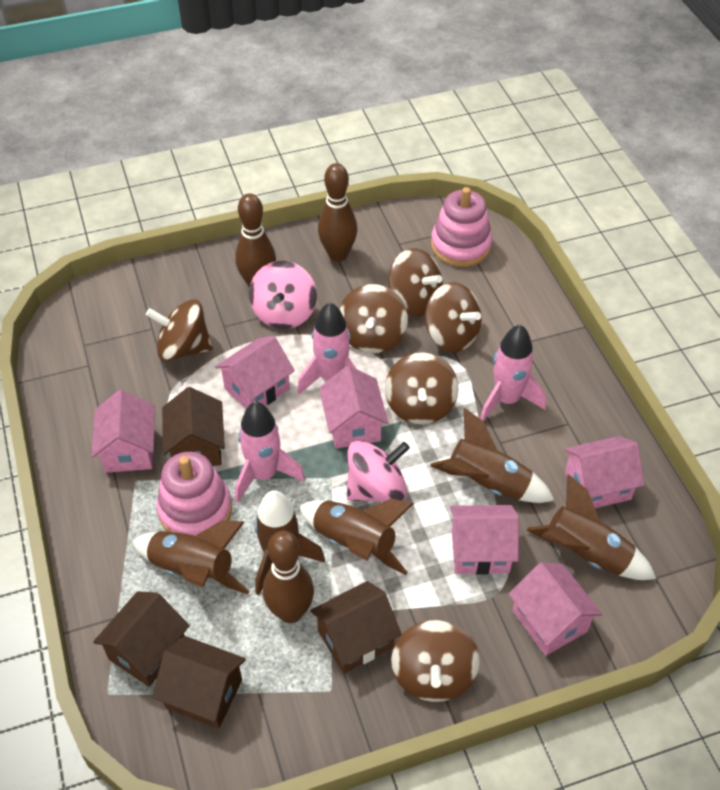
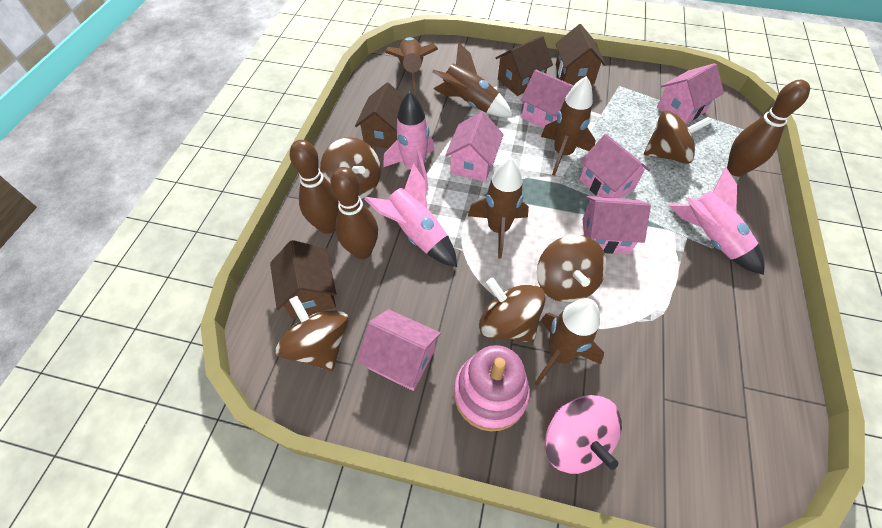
brown spinning top: 6 -> 5
pink spinning top: 2 -> 1
pink stacking toy: 2 -> 1

